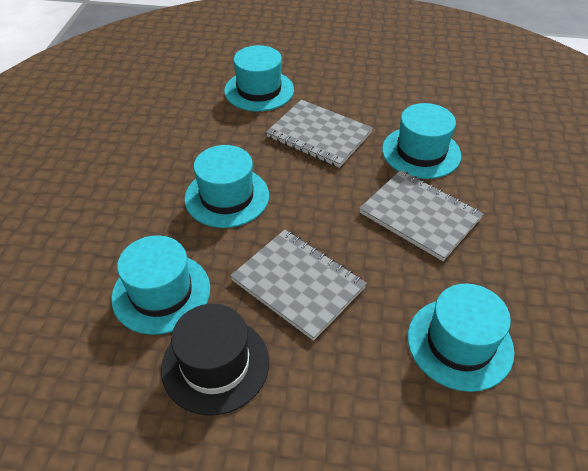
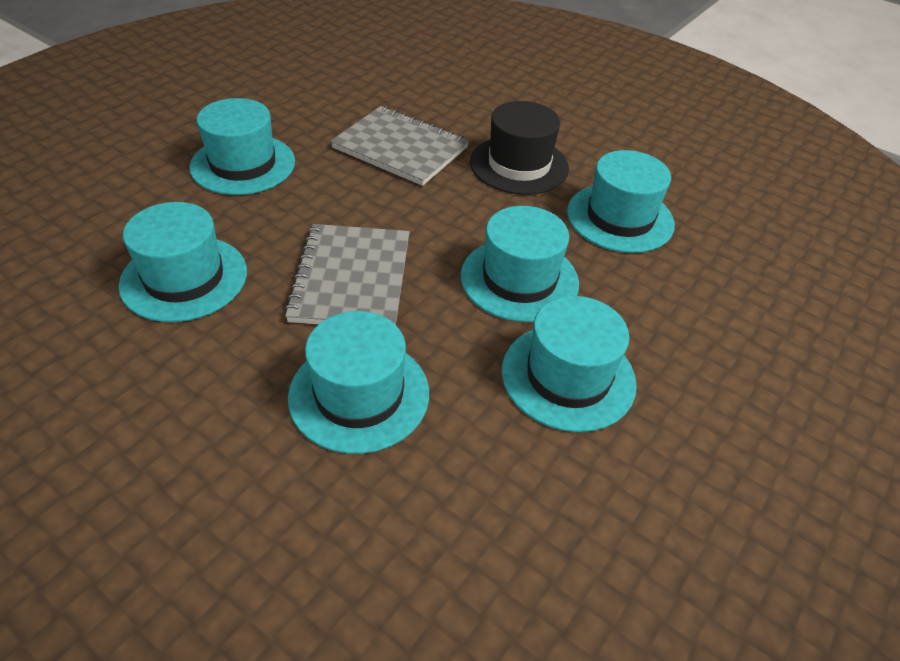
grey notebook: 3 -> 2
turquoise hat: 5 -> 6

